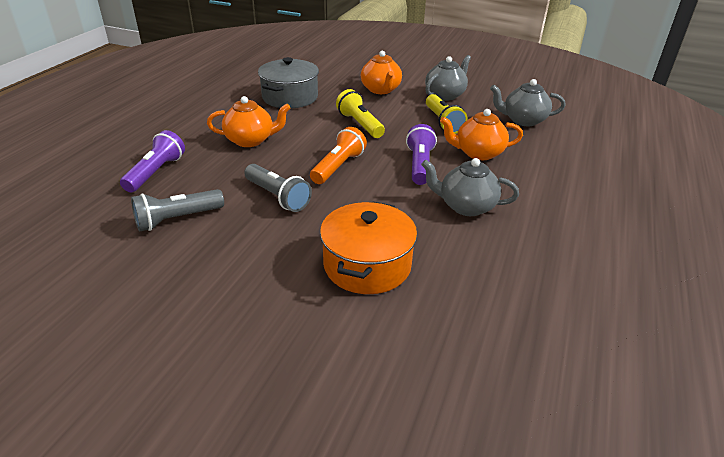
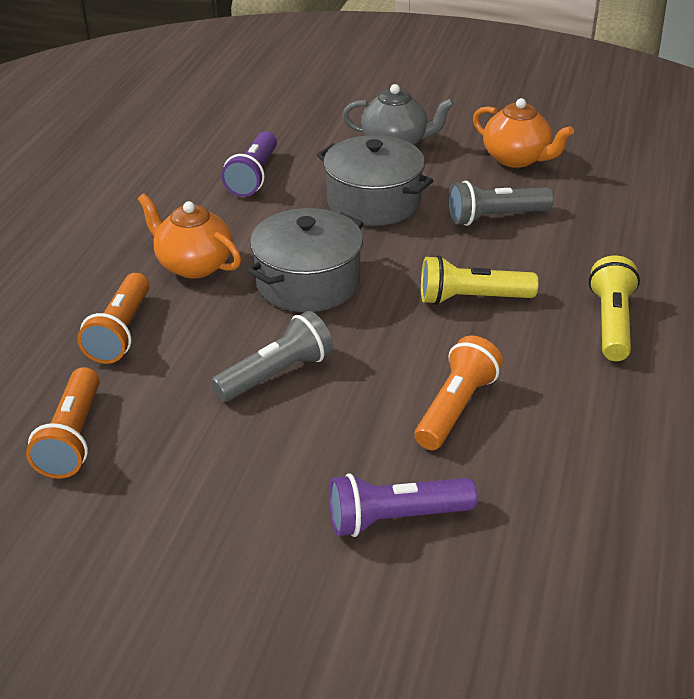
grey pot: 1 -> 2
grey teapot: 3 -> 1
orange flashlight: 1 -> 3
orange pot: 1 -> 0
orange teapot: 3 -> 2

